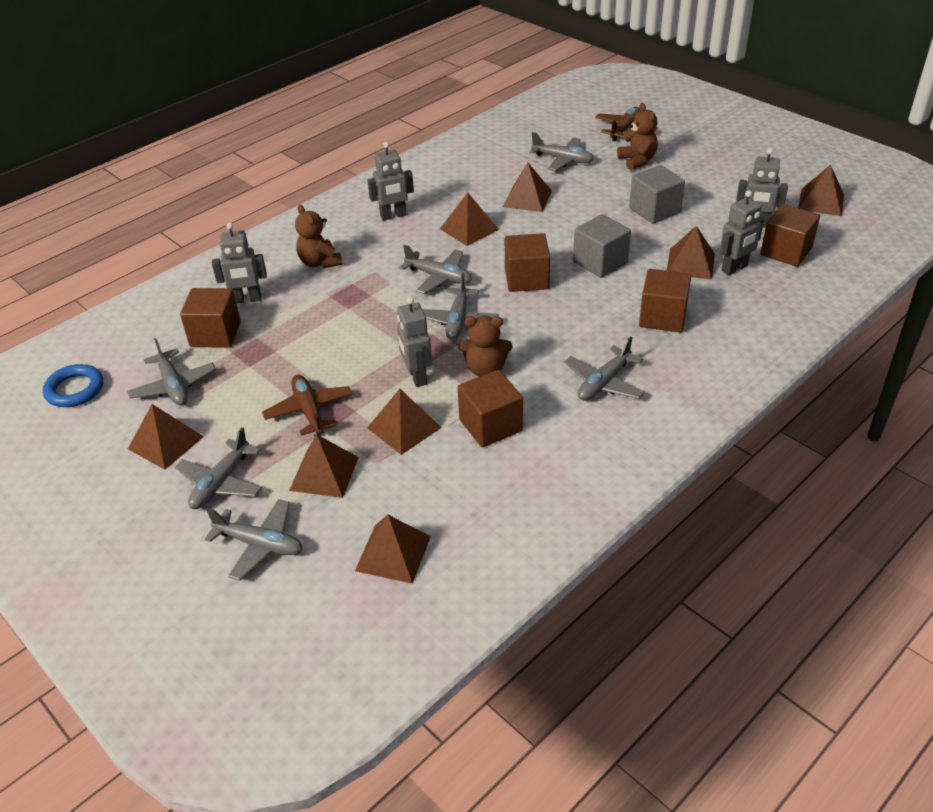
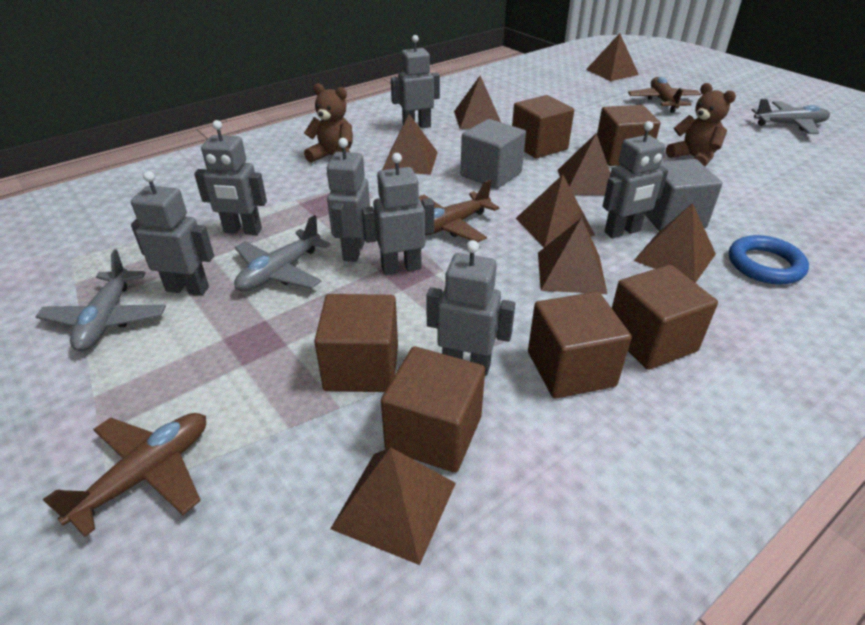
brown cube: 5 -> 6
brown plane: 2 -> 3
brown teddy bear: 3 -> 2
grey plane: 7 -> 3
grey robot: 5 -> 7

